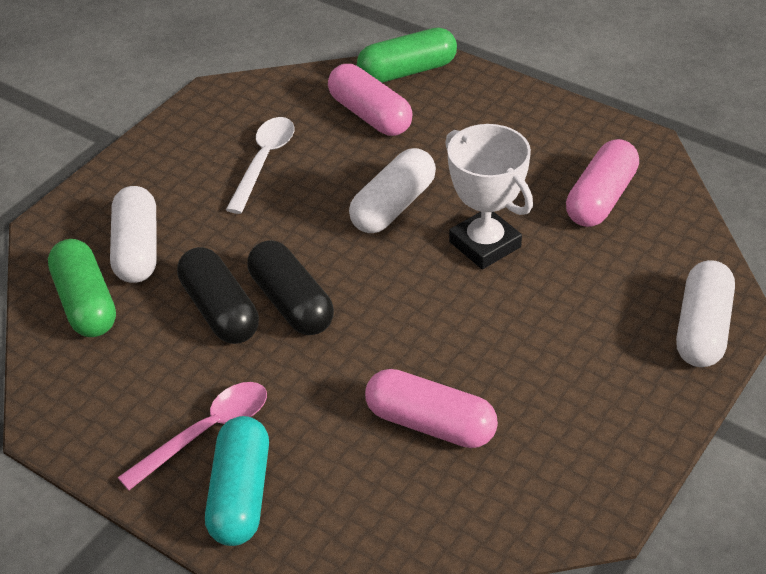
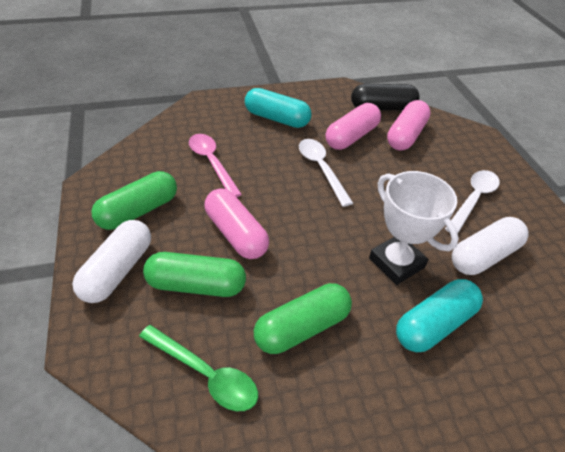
black capsule: 2 -> 1
green capsule: 2 -> 3
green spoon: 0 -> 1
turquoise capsule: 1 -> 2
white capsule: 3 -> 2
white spoon: 1 -> 2

